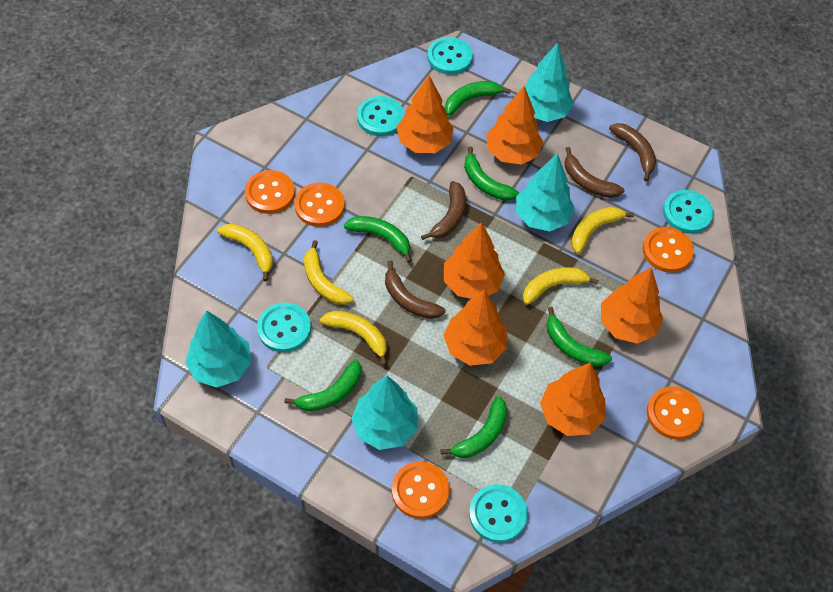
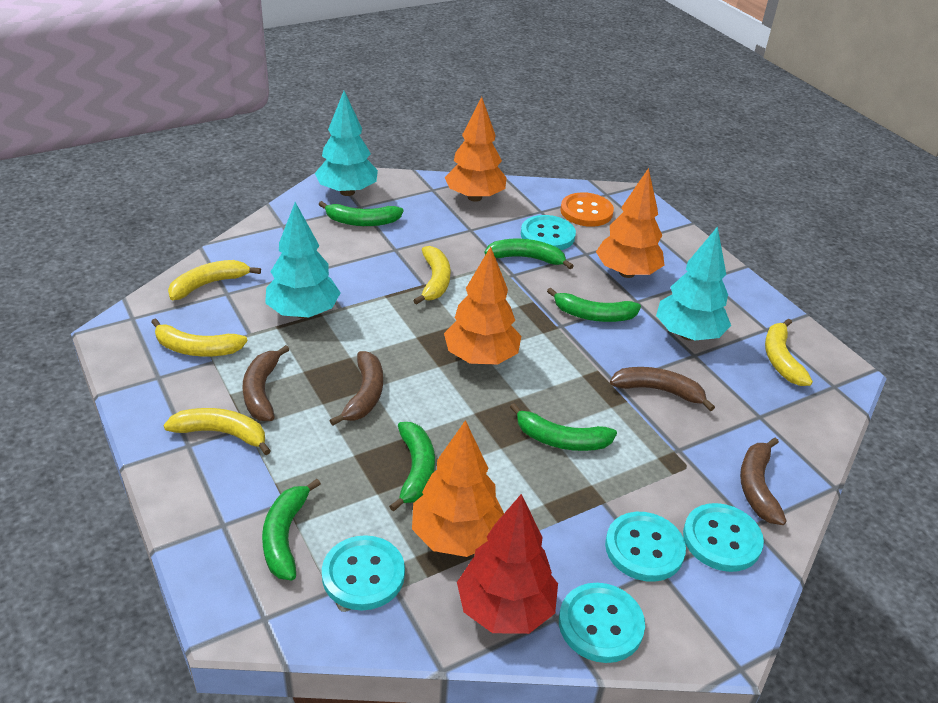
orange button: 5 -> 1
orange tree: 6 -> 4
red tree: 0 -> 1
turquoise tree: 4 -> 3

